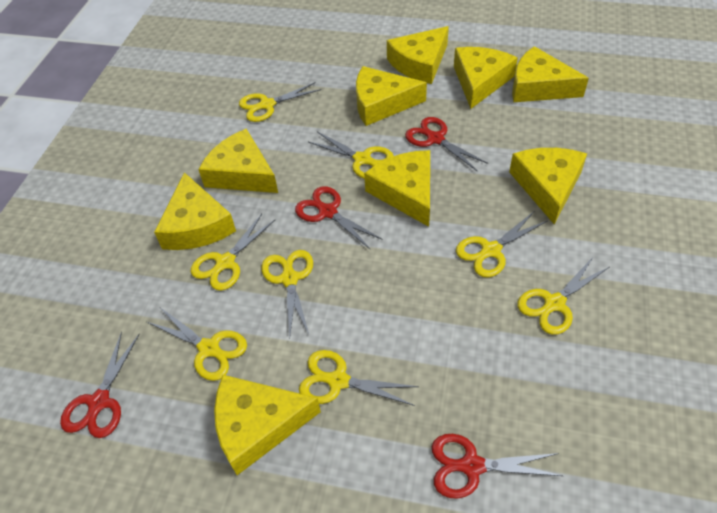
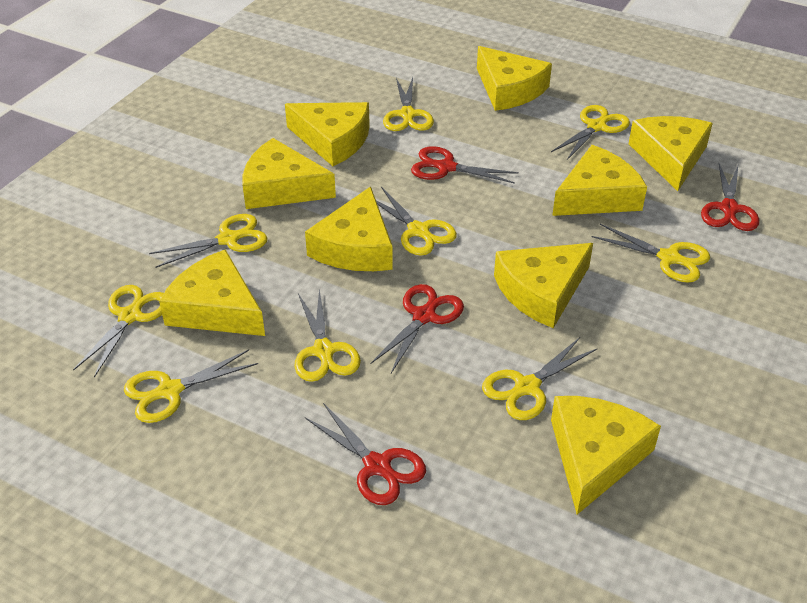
yellow scissors: 8 -> 9

